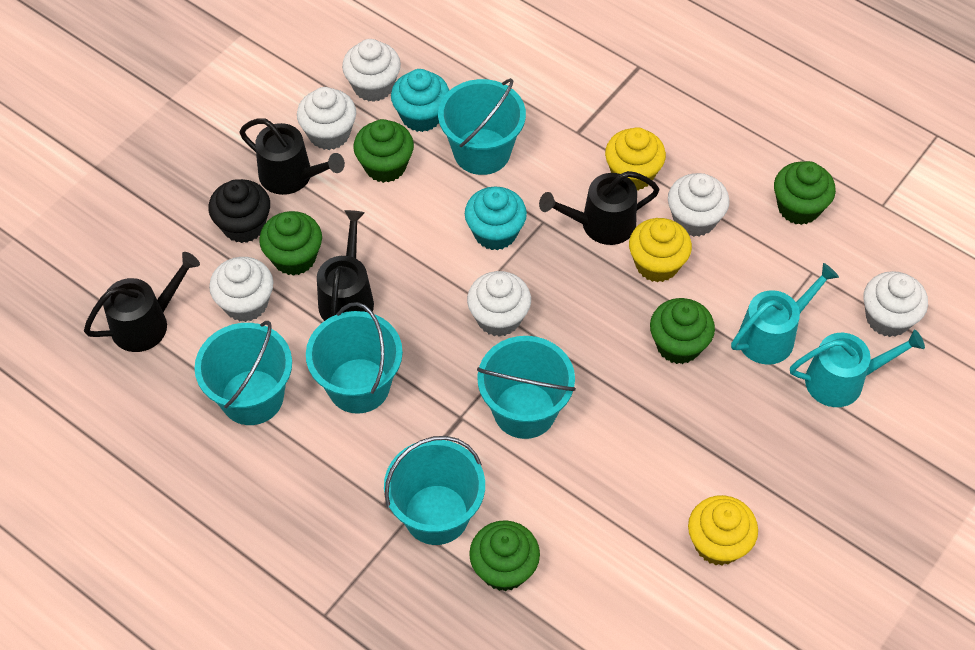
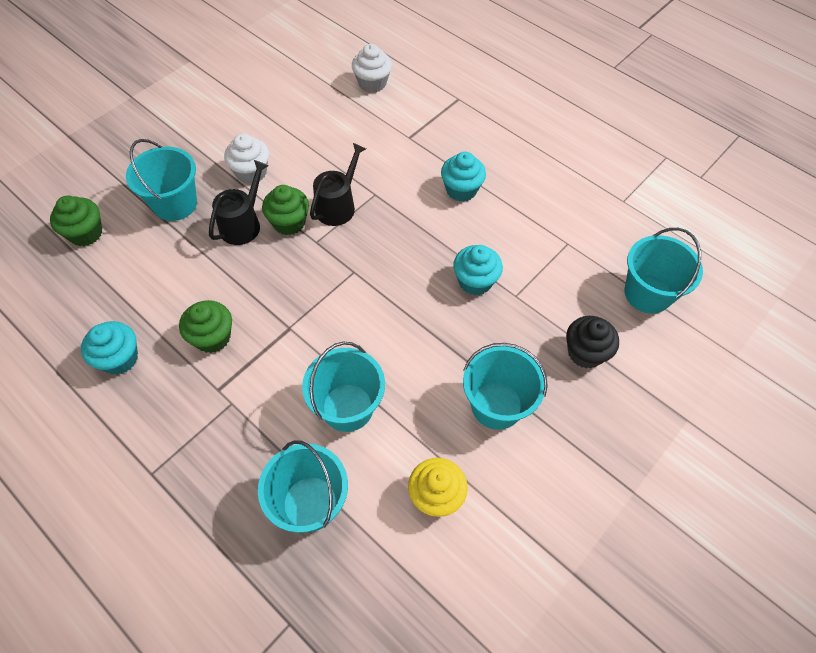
black watering can: 4 -> 2
green cupcake: 5 -> 3
turquoise cupcake: 2 -> 3
turquoise watering can: 2 -> 0
white cupcake: 6 -> 2
yellow cupcake: 3 -> 1

